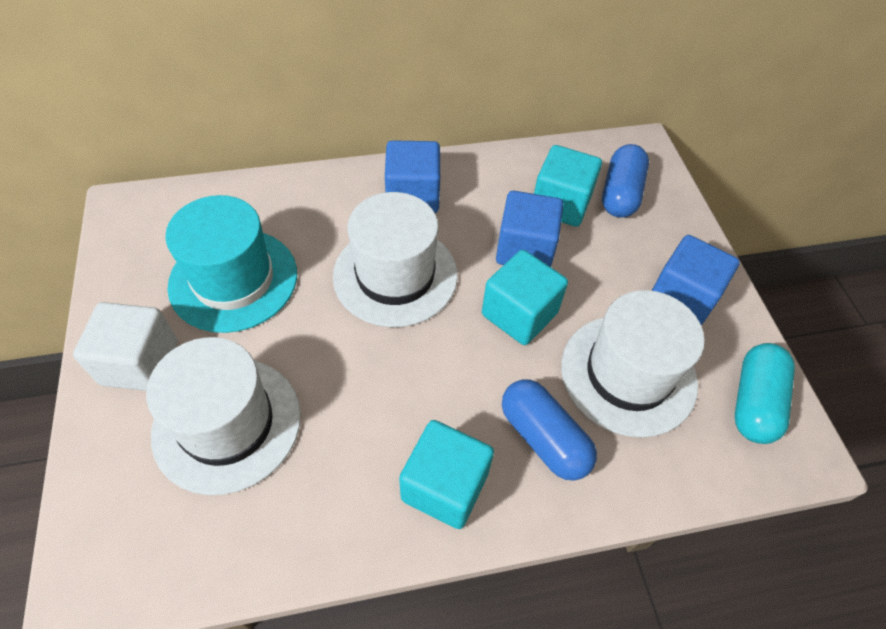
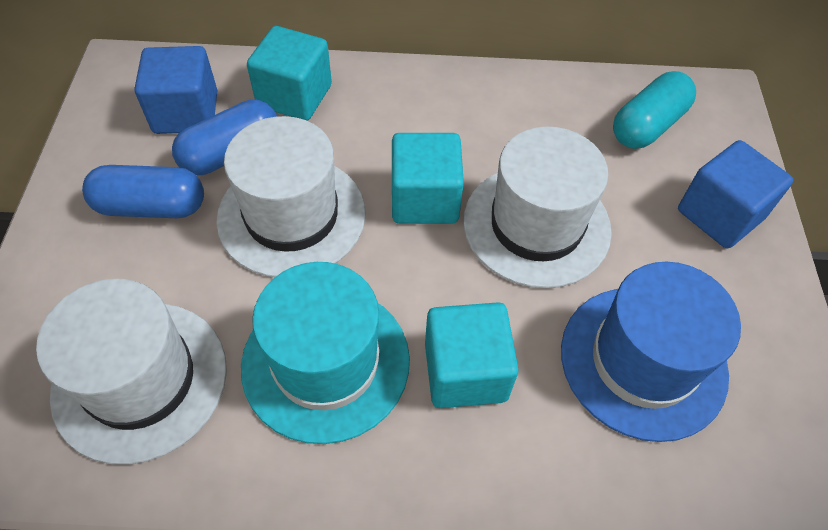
blue cube: 3 -> 2
blue hat: 0 -> 1
white cube: 1 -> 0

